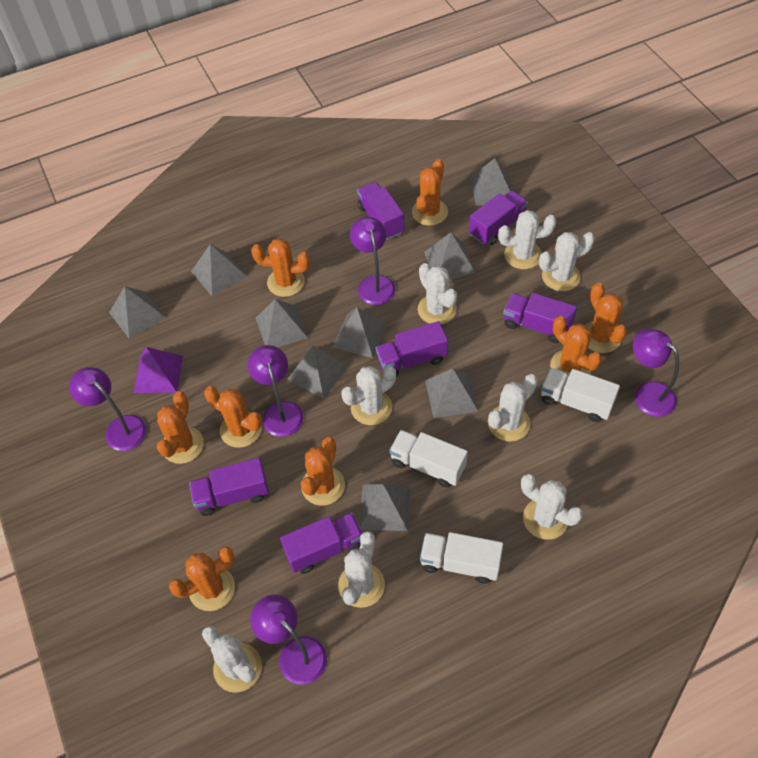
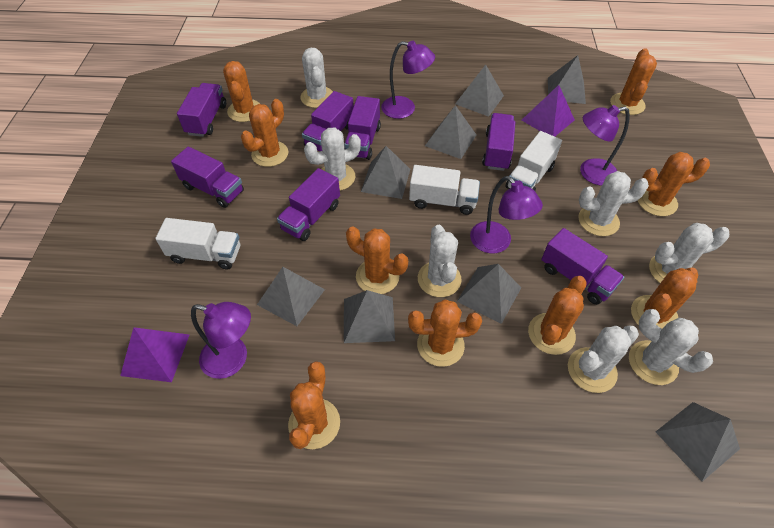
grey pyramid: 9 -> 8
orange cactus: 8 -> 9
purple lamp: 5 -> 4
purple pyramid: 1 -> 2
purple truck: 6 -> 7
white cactus: 8 -> 7

